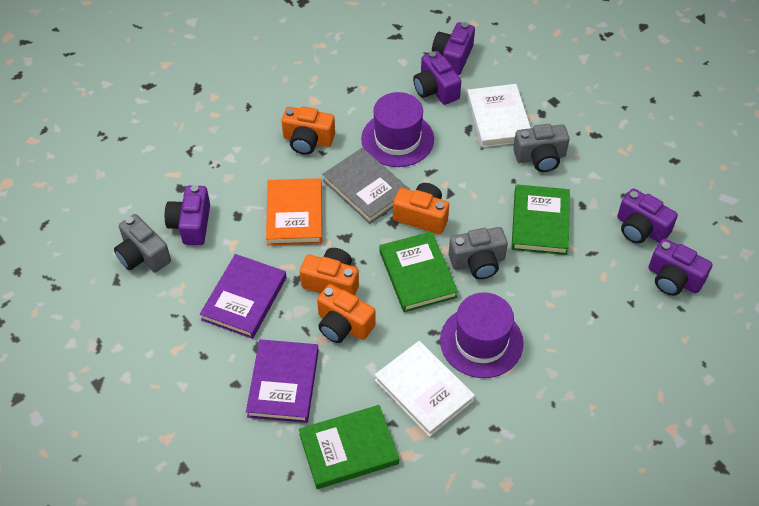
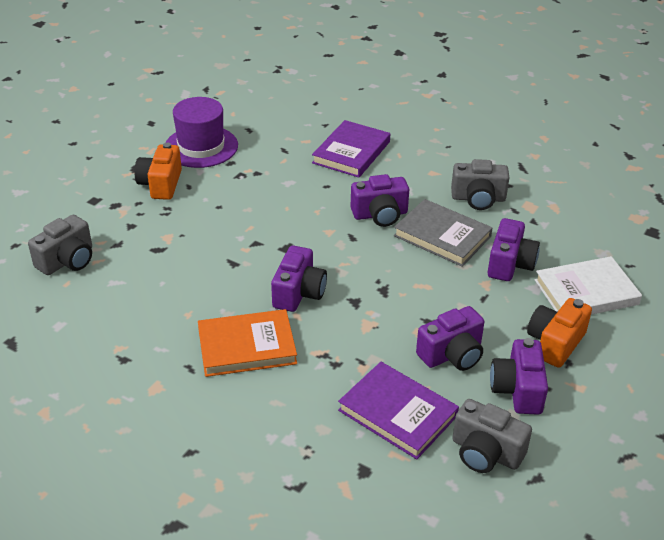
green book: 3 -> 0
orange camera: 4 -> 2
purple hat: 2 -> 1
white book: 2 -> 1

